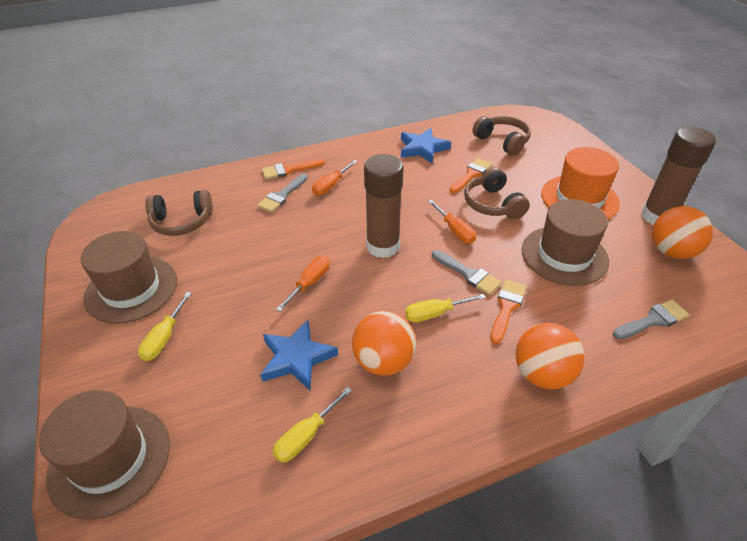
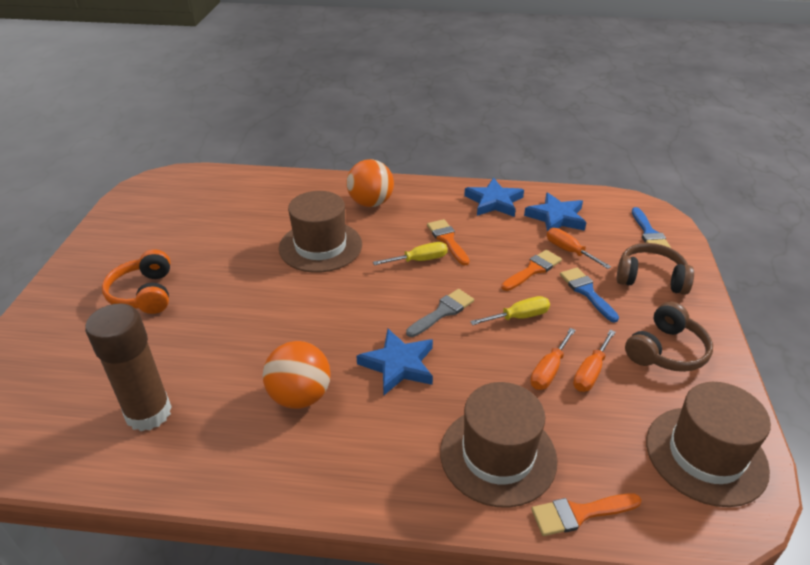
blue brush: 0 -> 2
blue star: 2 -> 3
brown glue stick: 2 -> 1
brown headphones: 3 -> 2
grey brush: 3 -> 1
orange ball: 3 -> 2
orange hat: 1 -> 0
orange headphones: 0 -> 1
yellow screwdriver: 3 -> 2

